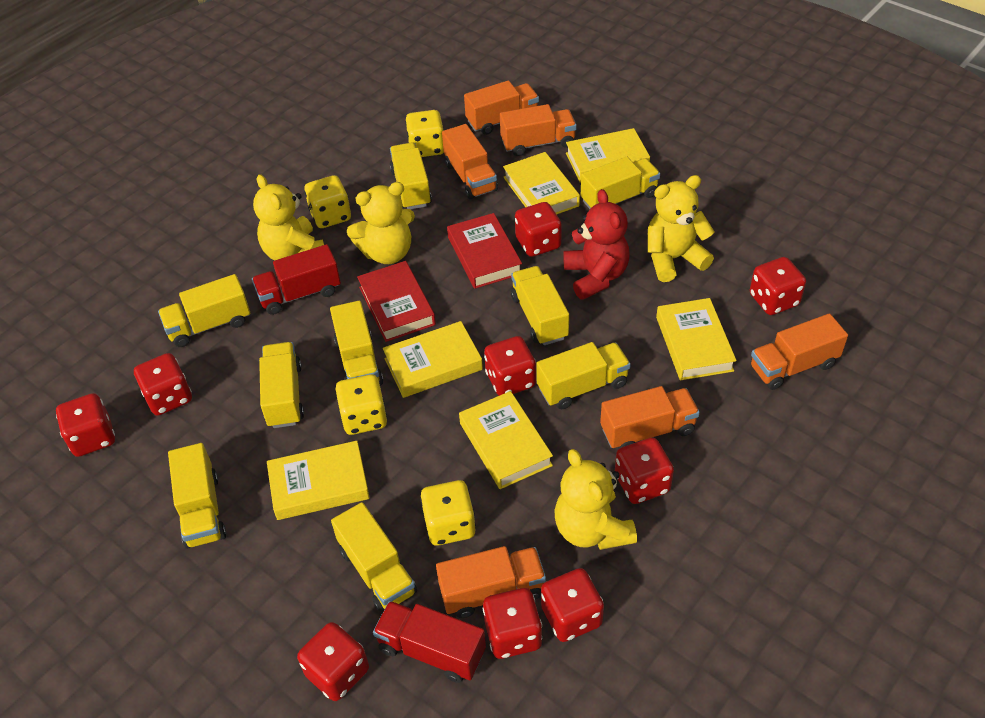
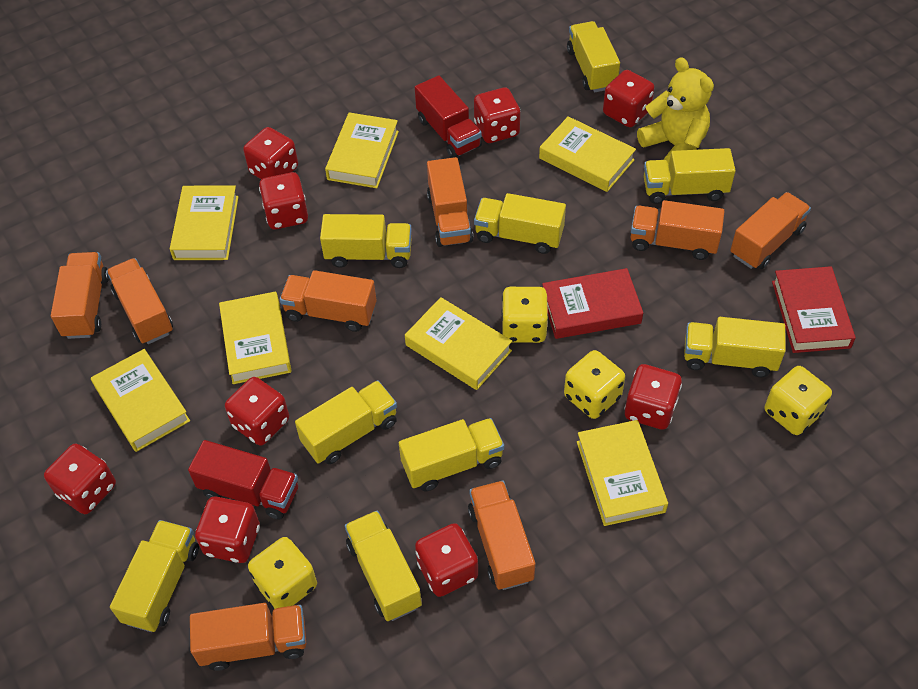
orange truck: 6 -> 8
red teddy bear: 1 -> 0
yellow book: 6 -> 7
yellow teddy bear: 4 -> 1

